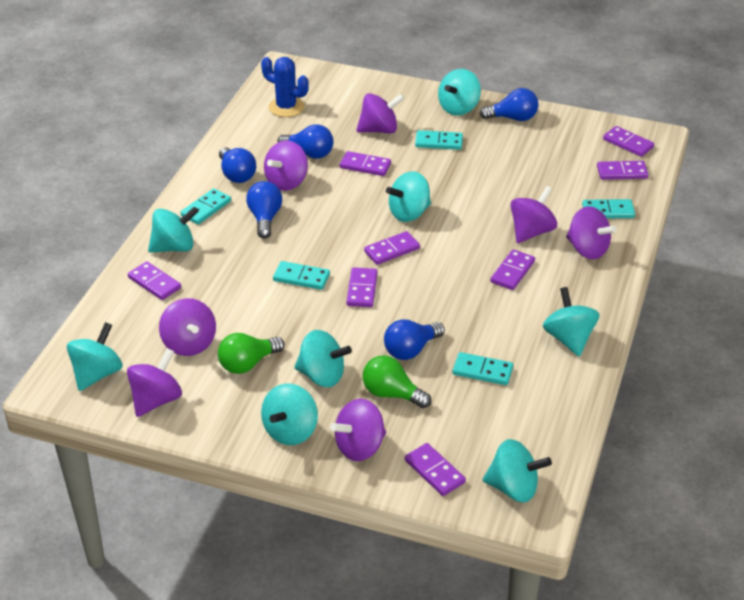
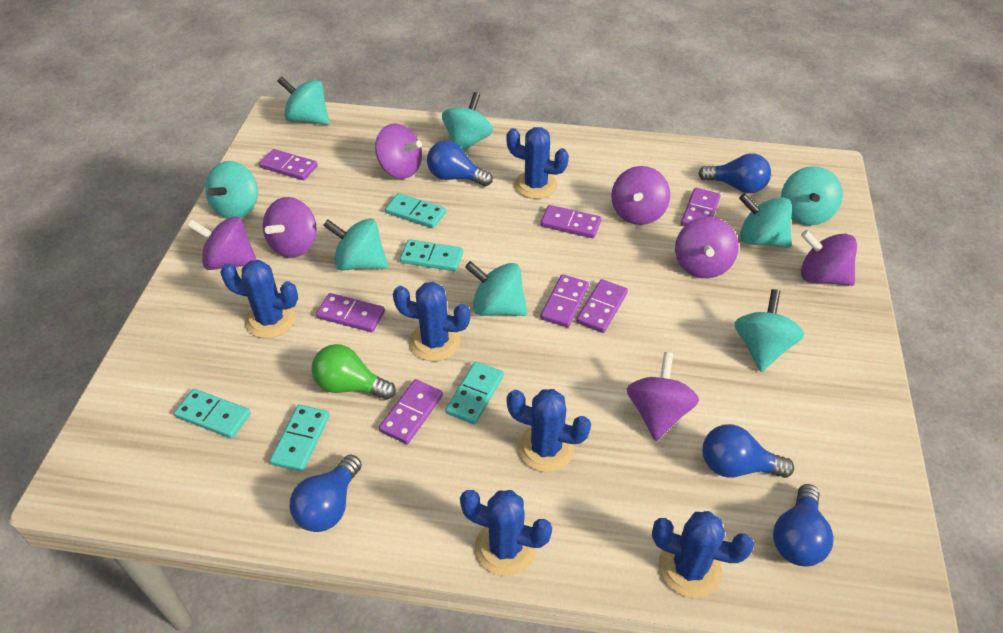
blue cactus: 1 -> 6
green light bulb: 2 -> 1
purple domino: 8 -> 7

